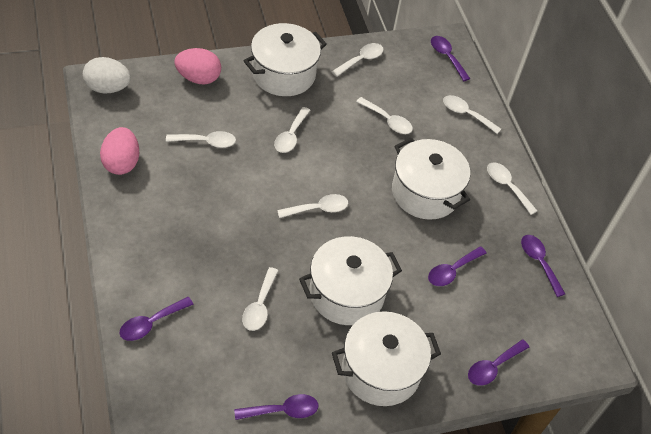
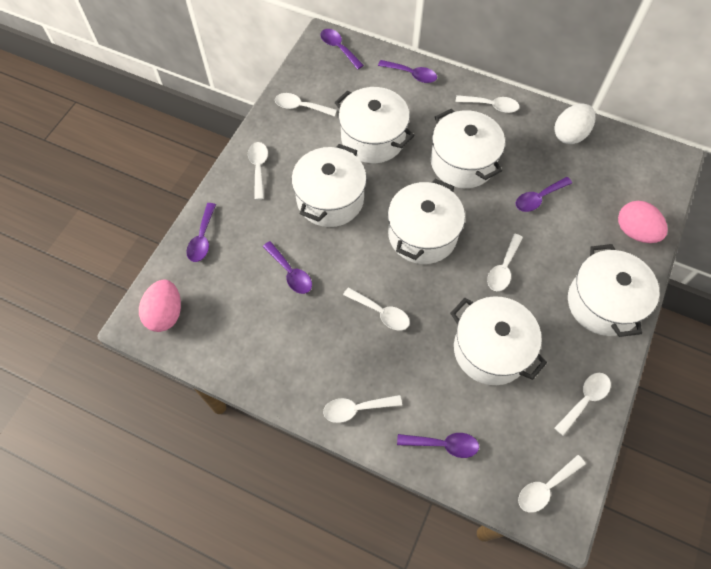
white pot: 4 -> 6

